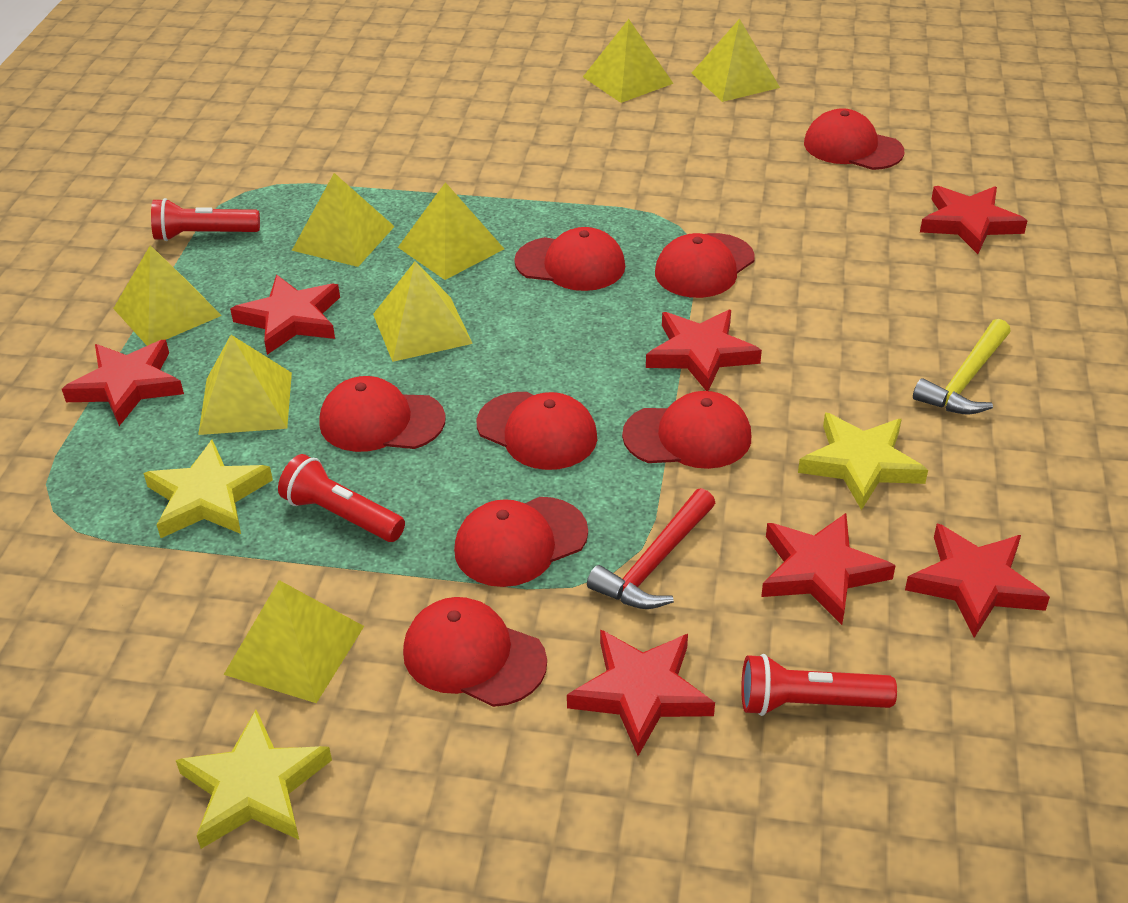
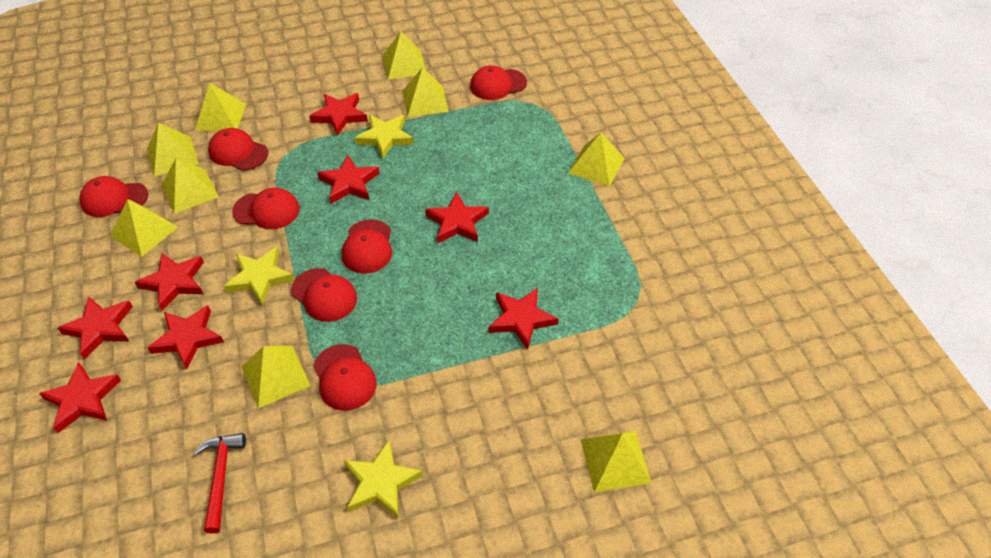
red cap: 8 -> 7
red flashlight: 3 -> 0
red star: 7 -> 8
yellow hammer: 1 -> 0
yellow pyramid: 8 -> 9

